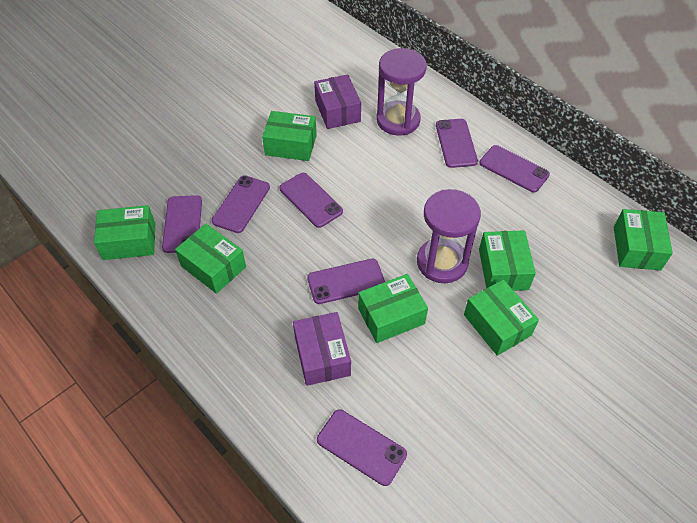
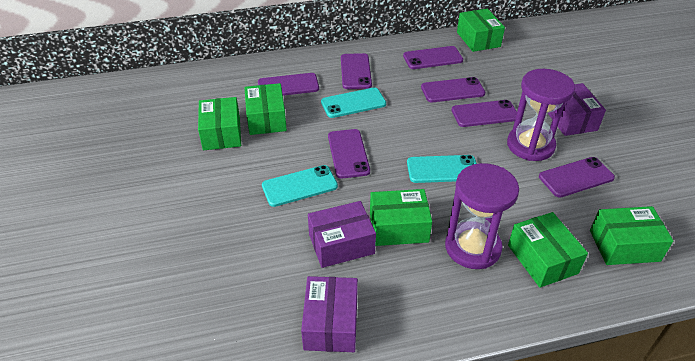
green box: 7 -> 6
purple box: 2 -> 3
turquoise phone: 0 -> 3

